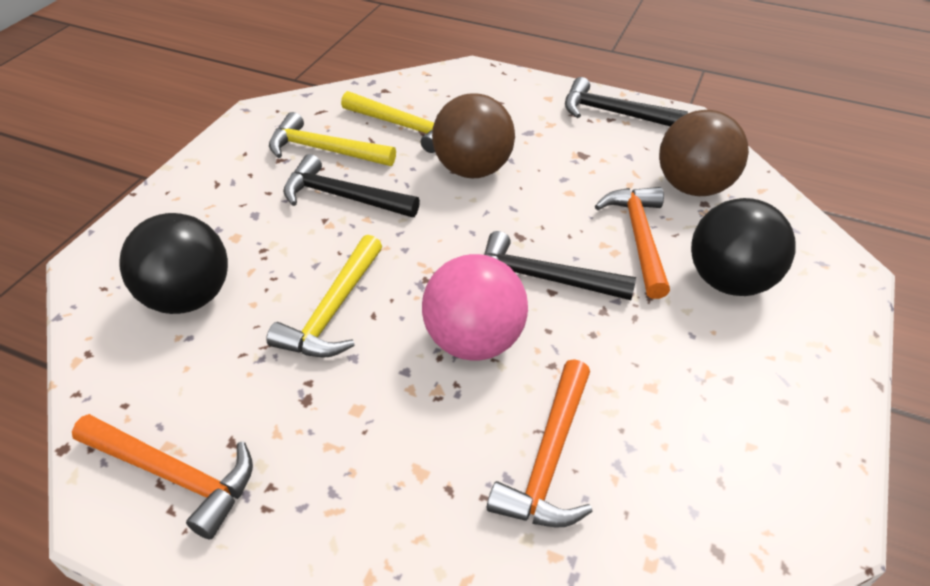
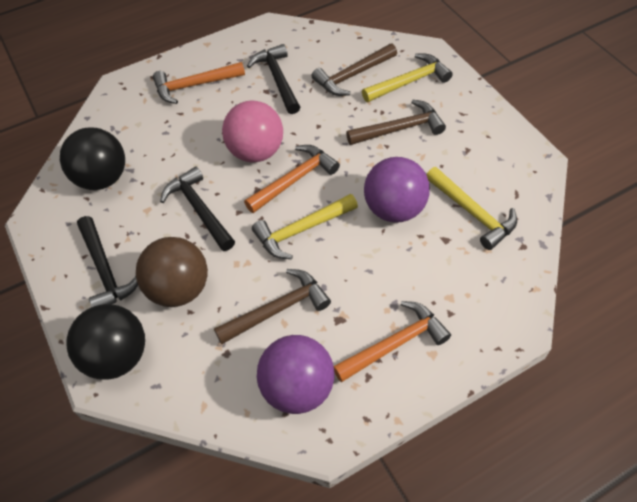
brown ball: 2 -> 1
brown hammer: 0 -> 3
purple ball: 0 -> 2

